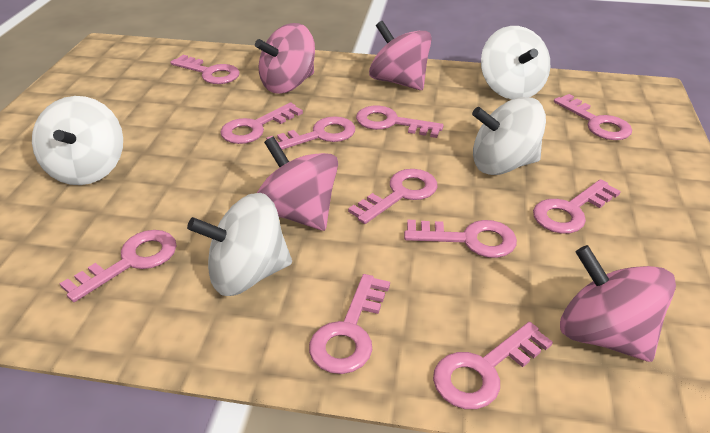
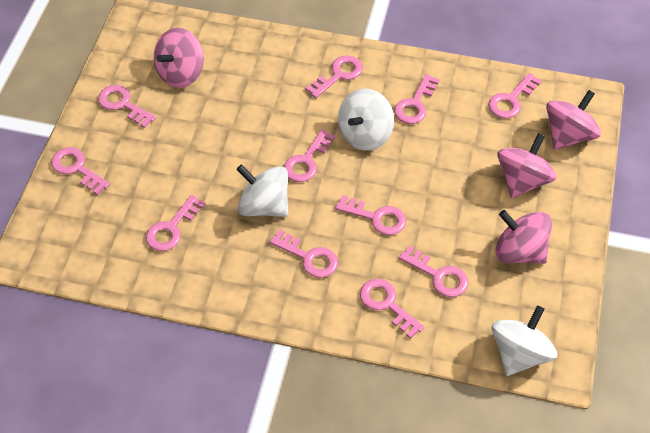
white spinning top: 4 -> 3

